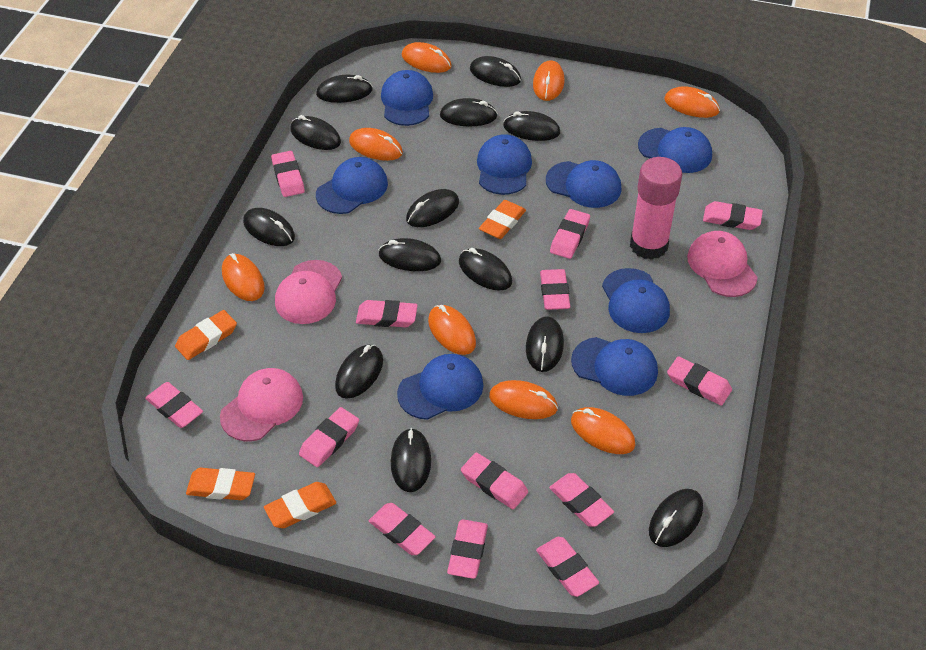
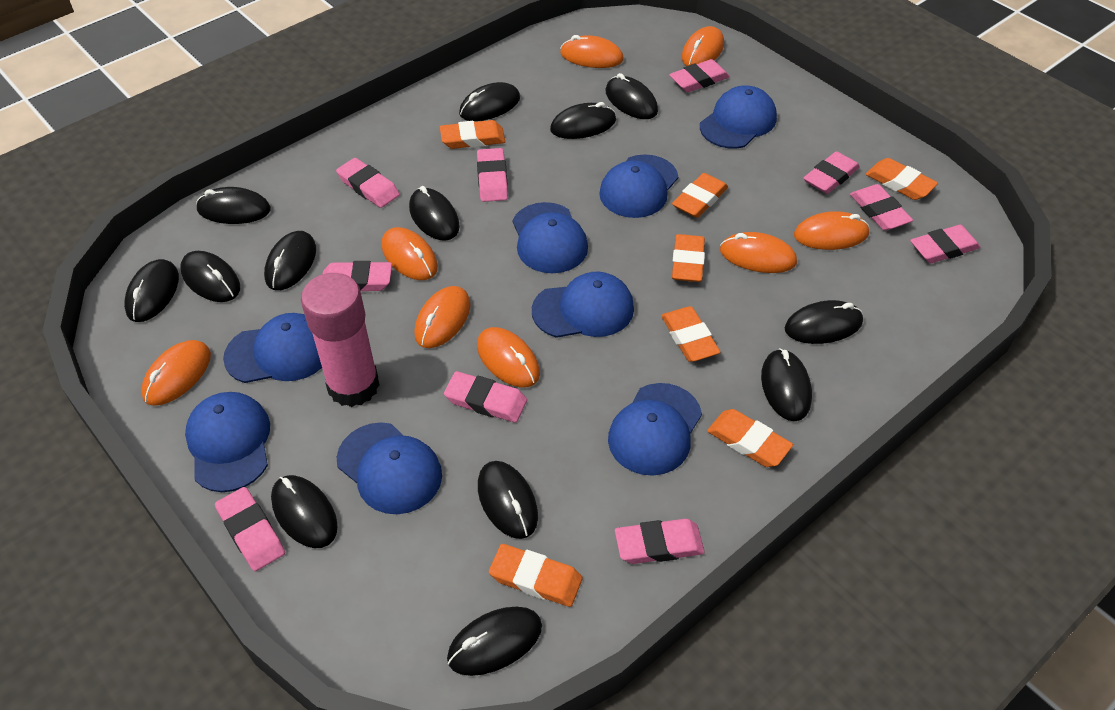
orange eraser: 4 -> 7
pink cap: 3 -> 0
pink eraser: 13 -> 10

